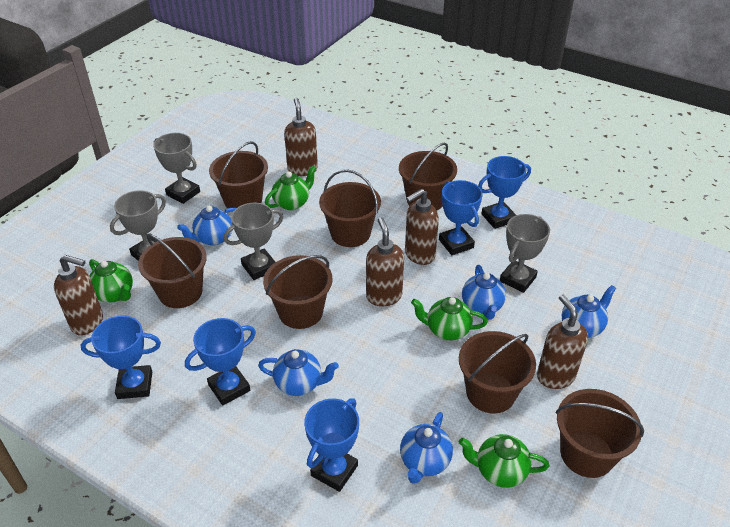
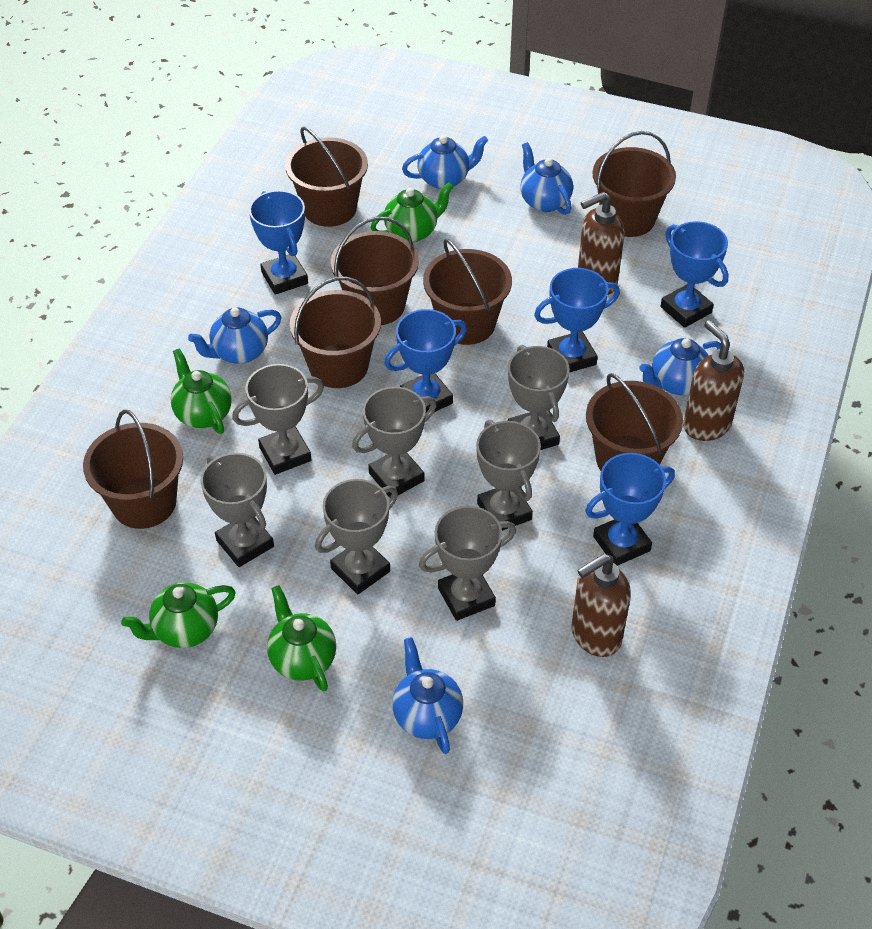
brown soap dispenser: 5 -> 3
grey trophy: 4 -> 7

